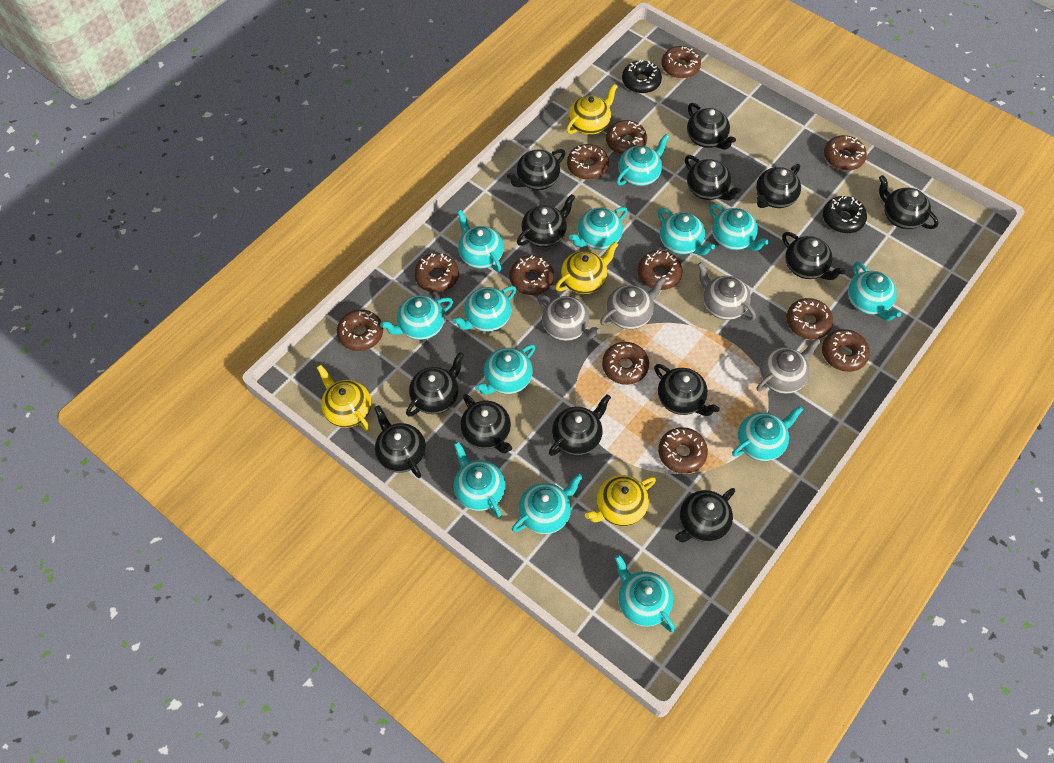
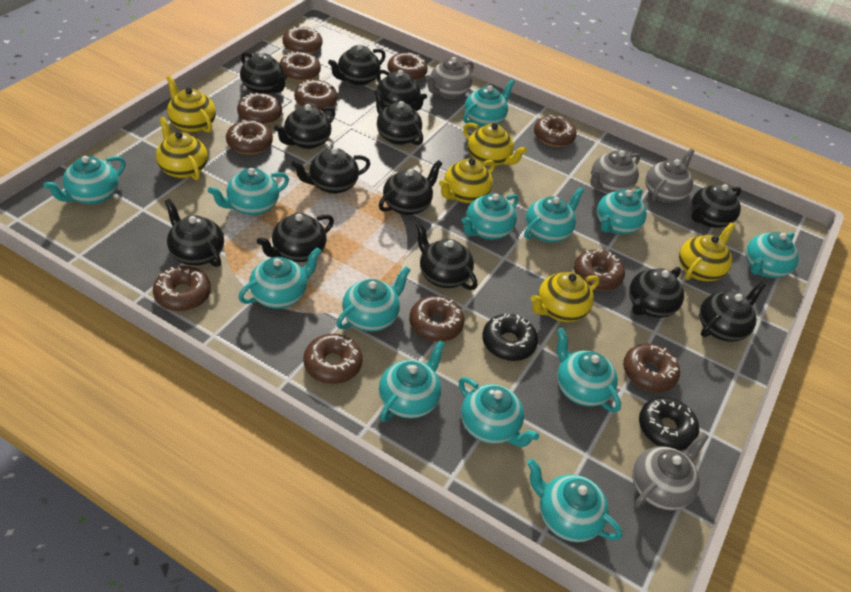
yellow teapot: 4 -> 6

